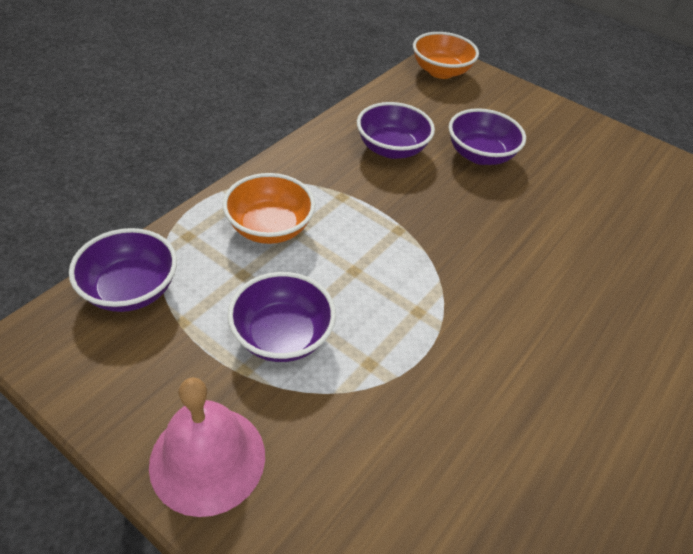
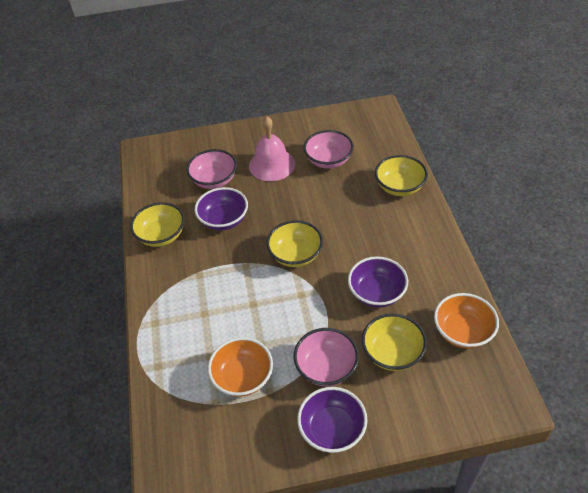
pink bowl: 0 -> 3
purple bowl: 4 -> 3
yellow bowl: 0 -> 4

